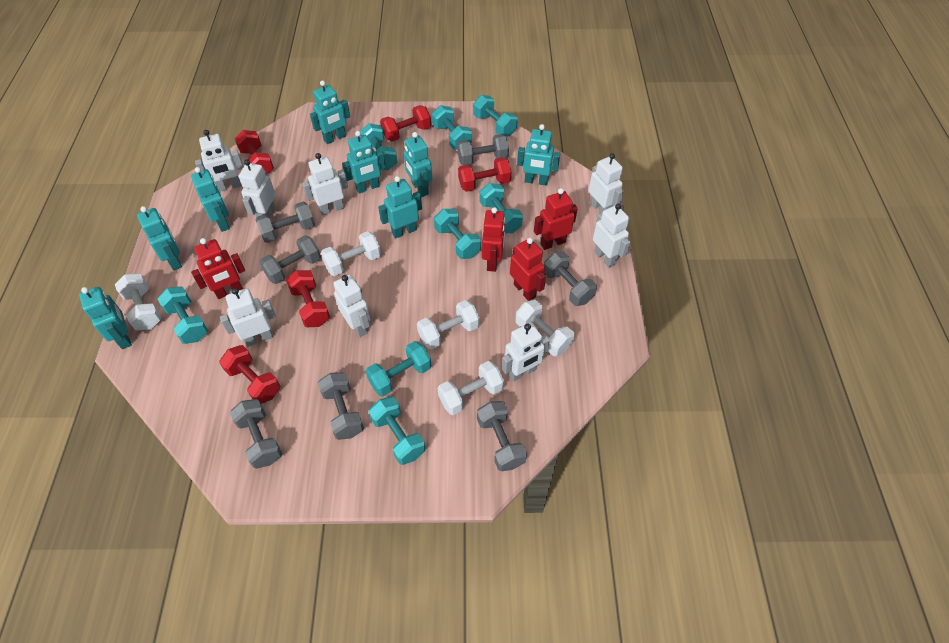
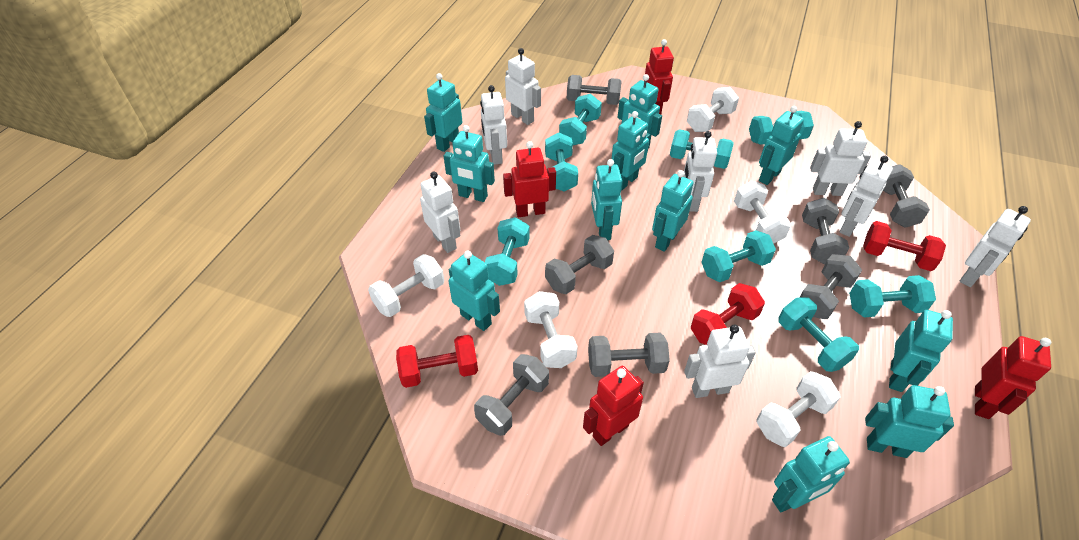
red dumbbell: 5 -> 3
turquoise robot: 8 -> 11

